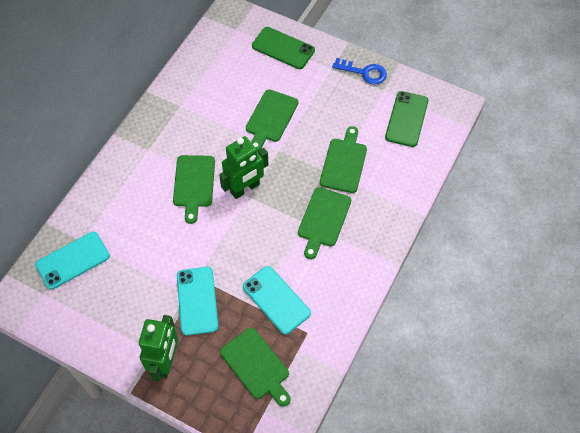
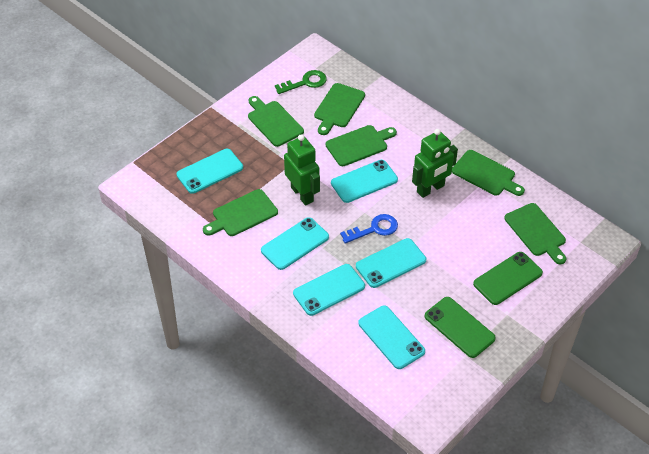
green cutting board: 5 -> 6
green key: 0 -> 1
turquoise phone: 3 -> 6

